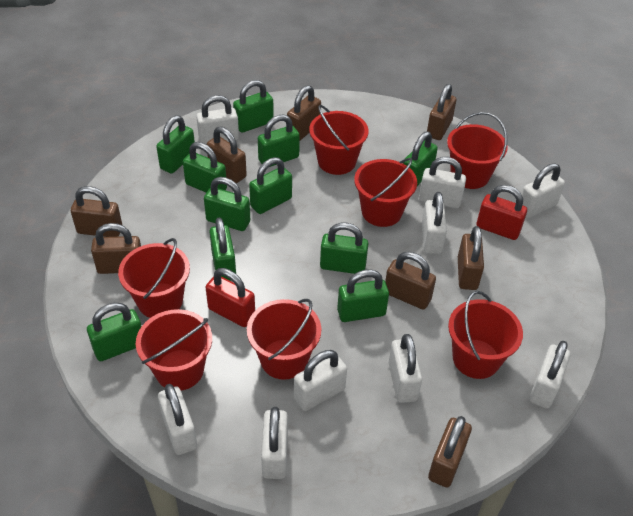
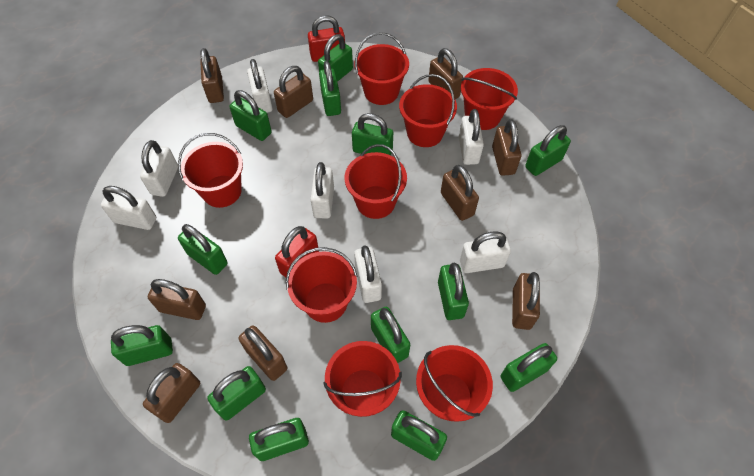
brown padlock: 8 -> 9
green padlock: 11 -> 13
red bucket: 7 -> 8
white padlock: 9 -> 7

